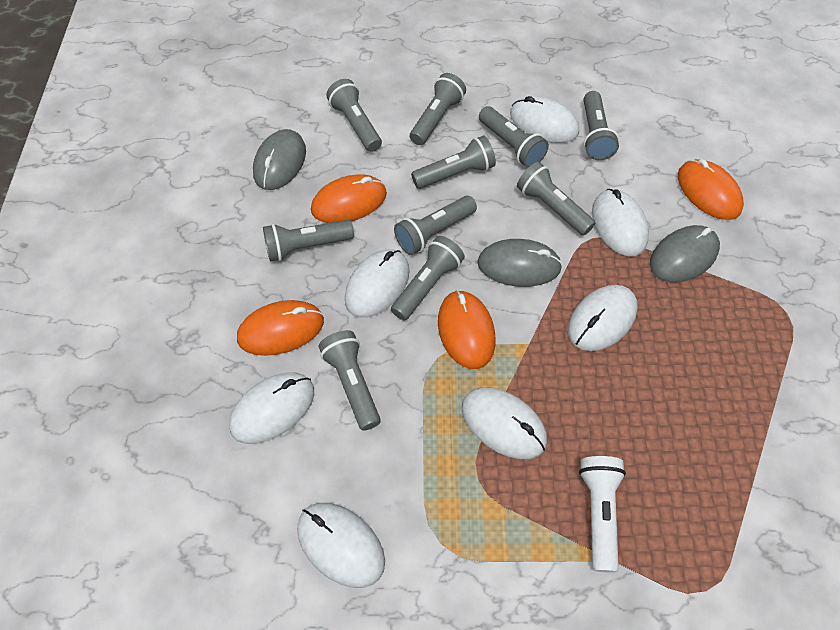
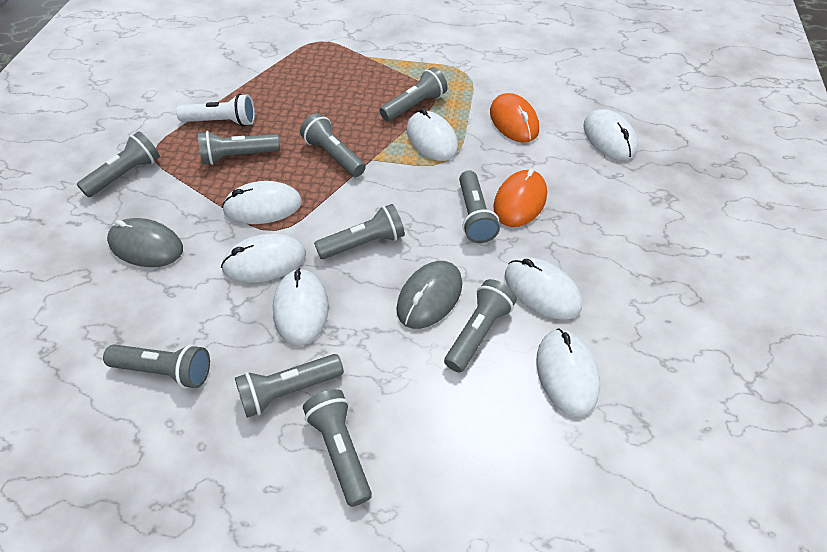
grey mouse: 3 -> 2
orange mouse: 4 -> 2

